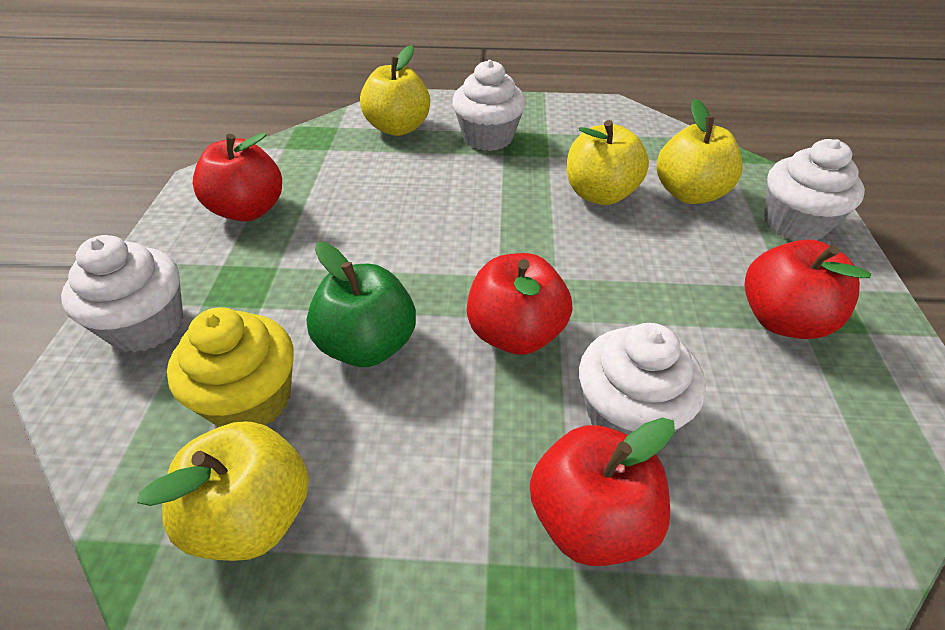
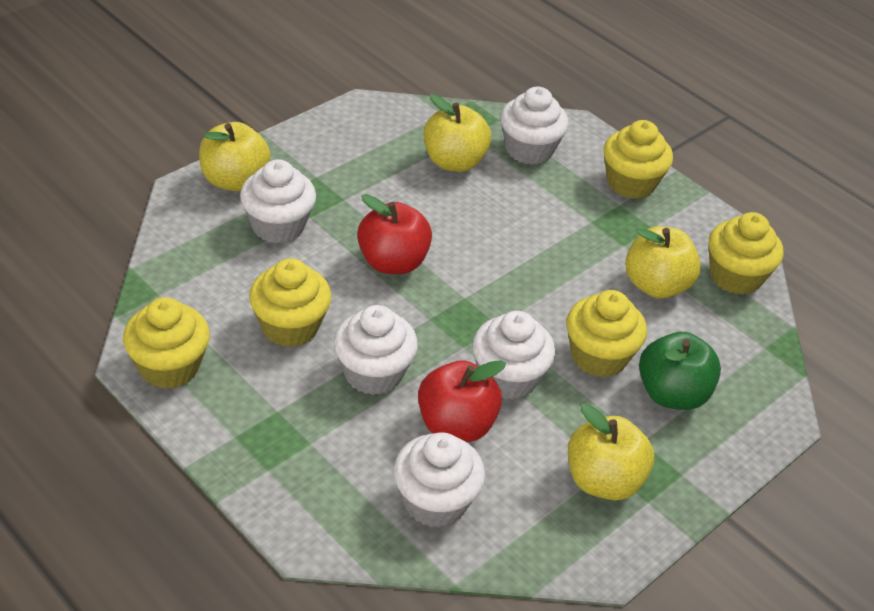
red apple: 4 -> 2
white cupcake: 4 -> 5
yellow cupcake: 1 -> 5

